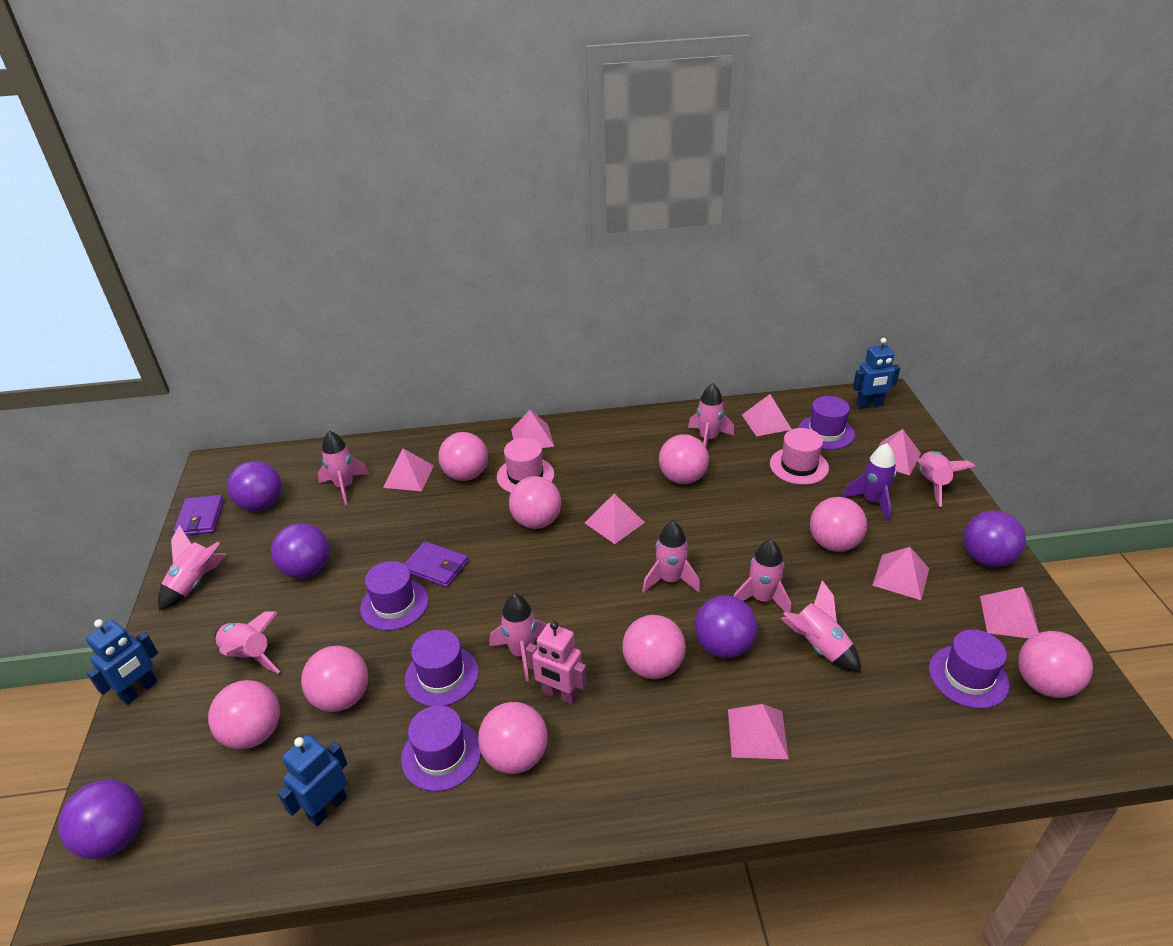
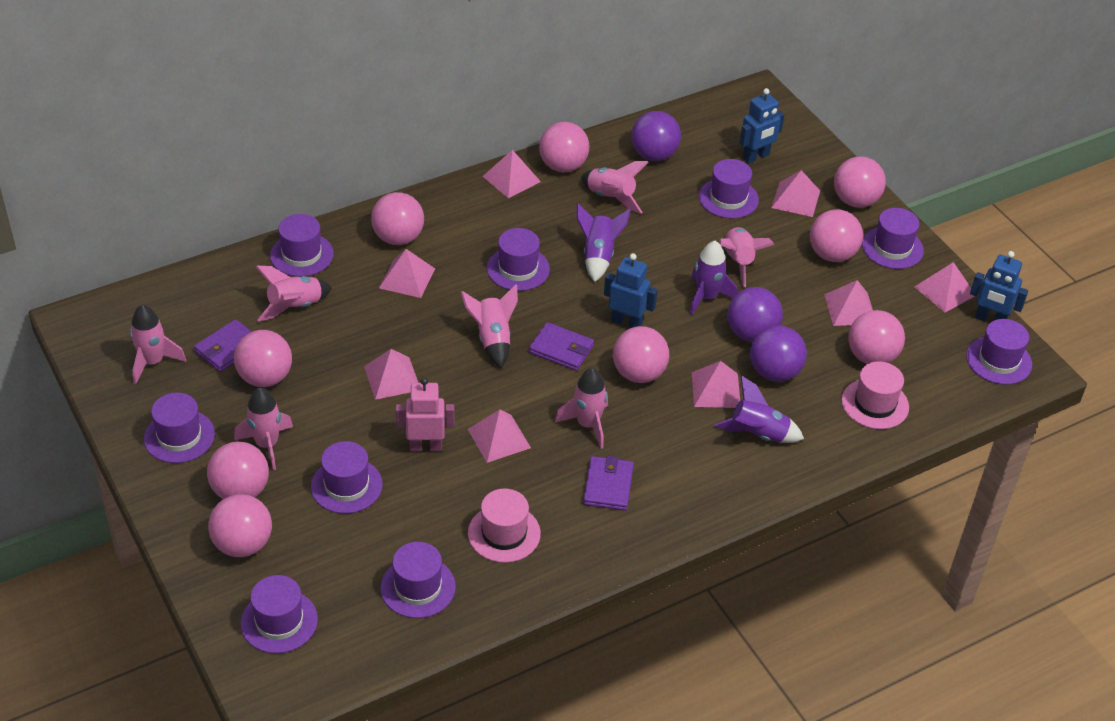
pink rocket: 9 -> 7
purple ball: 5 -> 3
purple hat: 5 -> 9
purple rocket: 1 -> 3
purple wallet: 2 -> 3

